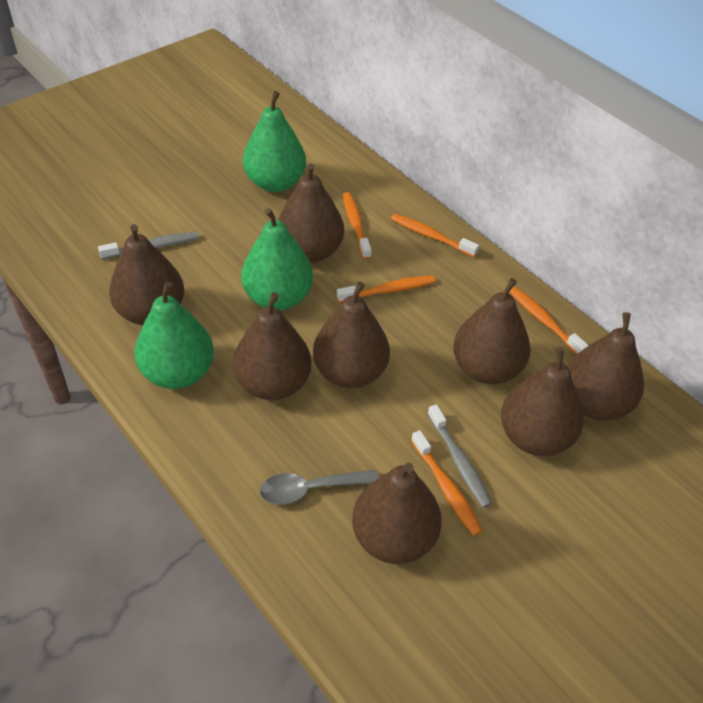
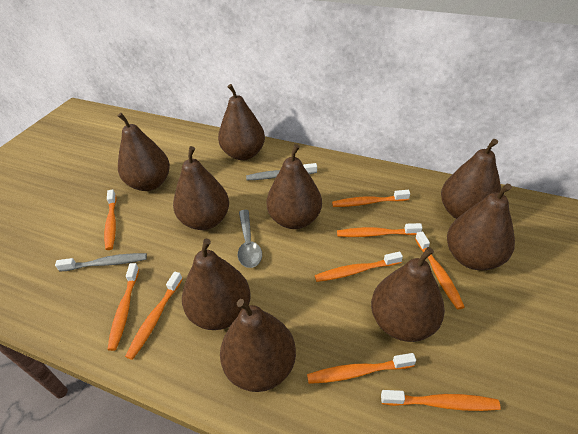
brown pear: 8 -> 9
green pear: 3 -> 0
orange toothbrush: 5 -> 9

